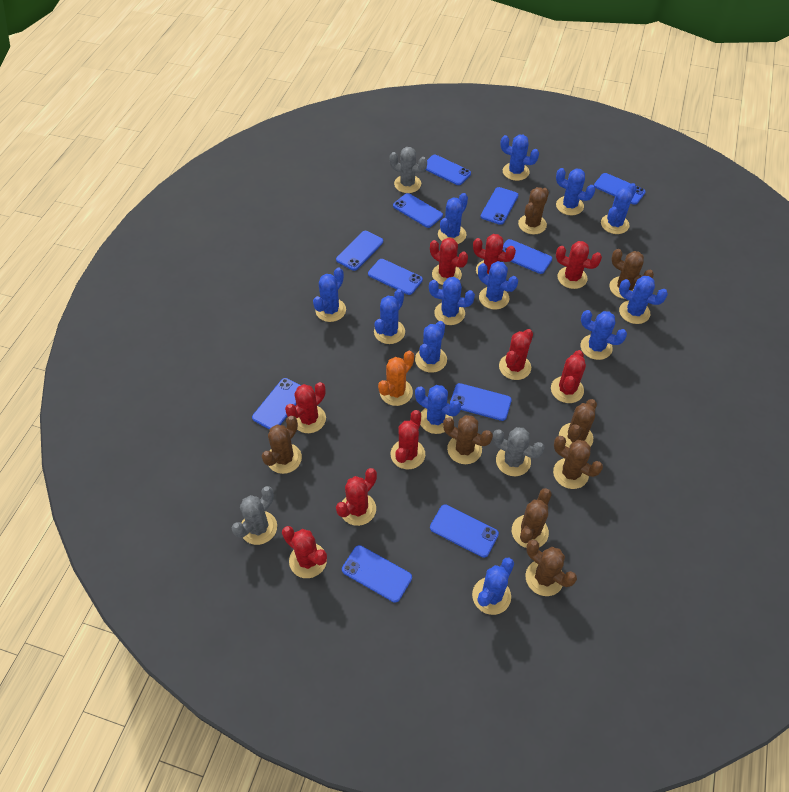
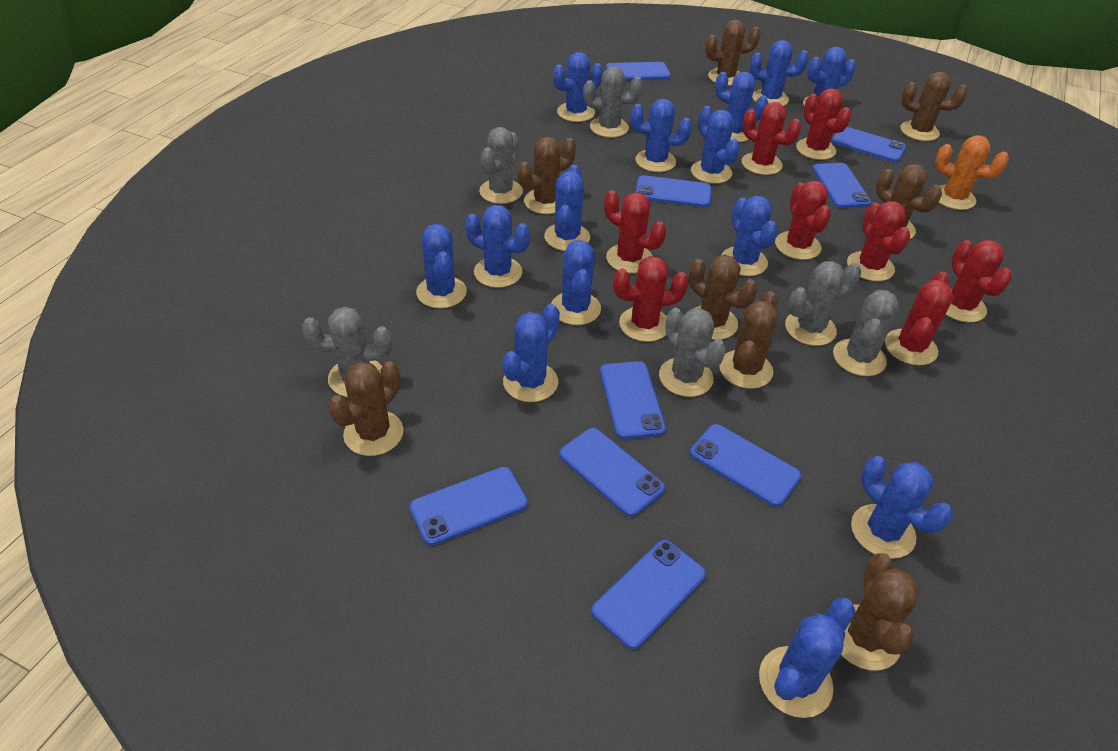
blue cactus: 13 -> 14
blue phone: 11 -> 9
grey cactus: 3 -> 6
red cactus: 9 -> 8

